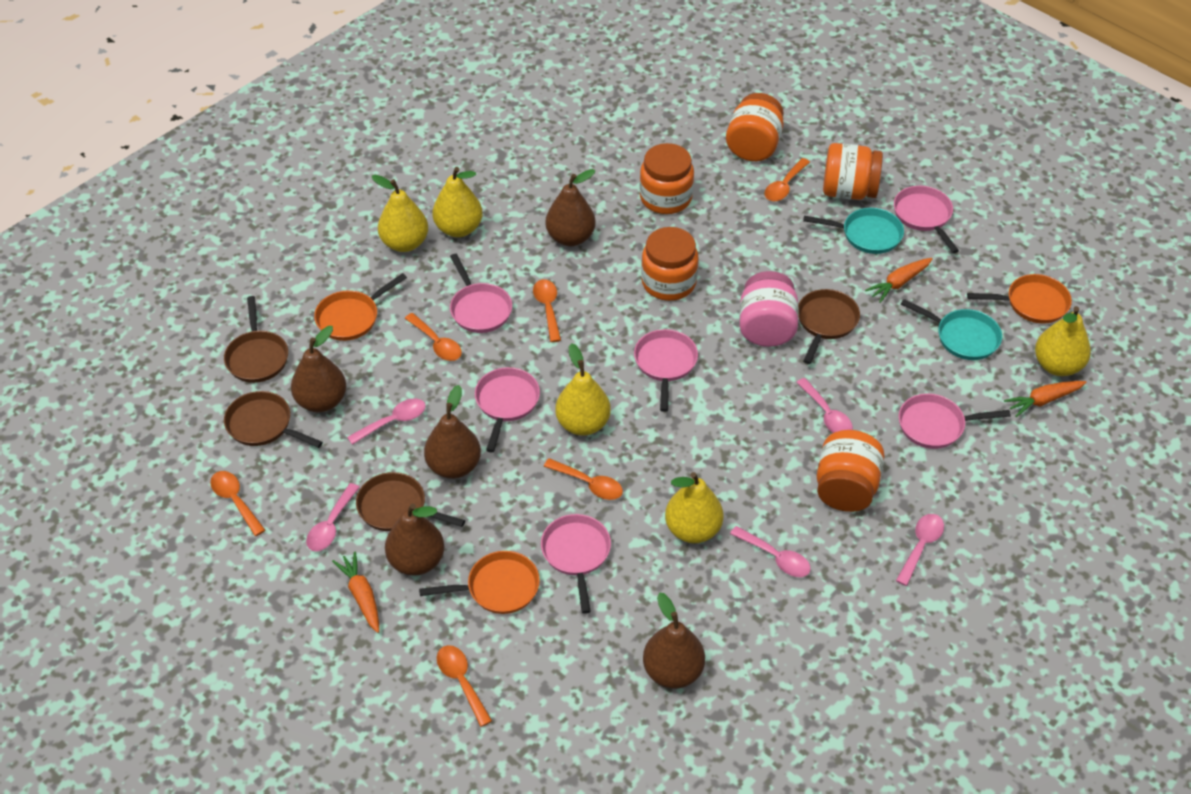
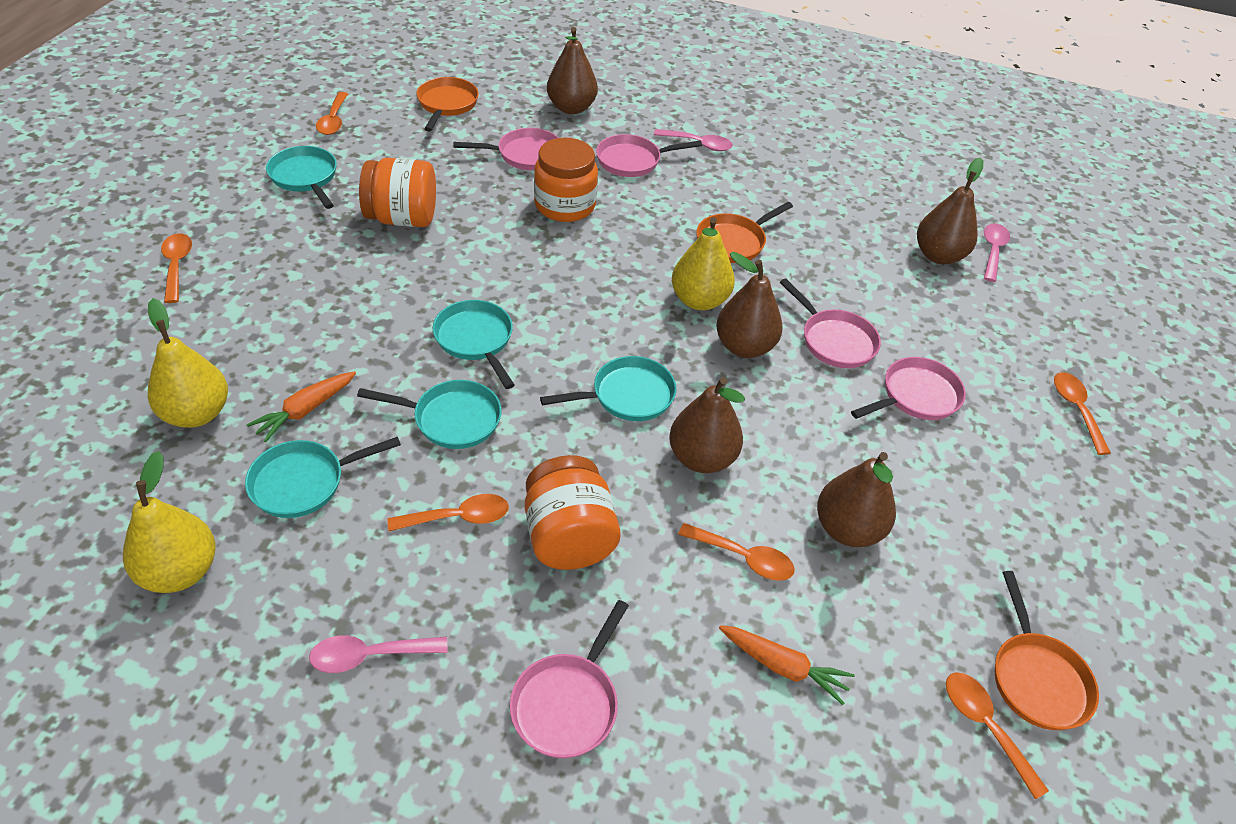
brown pan: 4 -> 0
orange carrot: 3 -> 2
orange jar: 5 -> 3
pink jar: 1 -> 0
pink pan: 6 -> 5
pink spoon: 5 -> 3
turquoise pan: 2 -> 5
yellow pear: 5 -> 3

